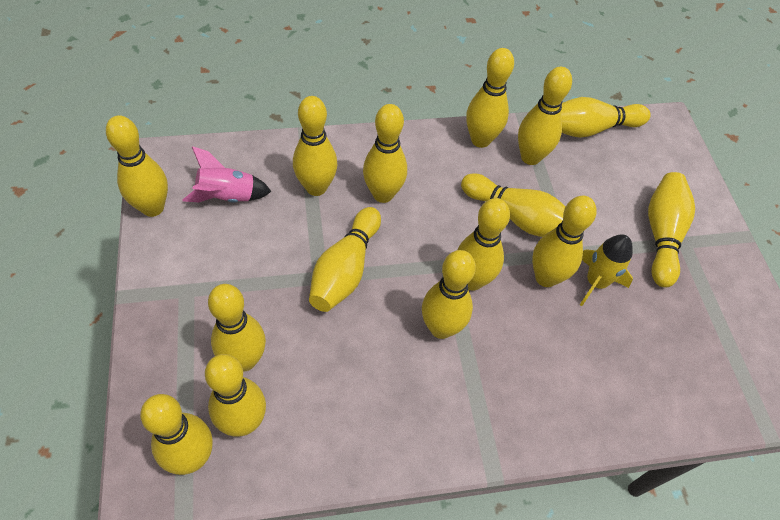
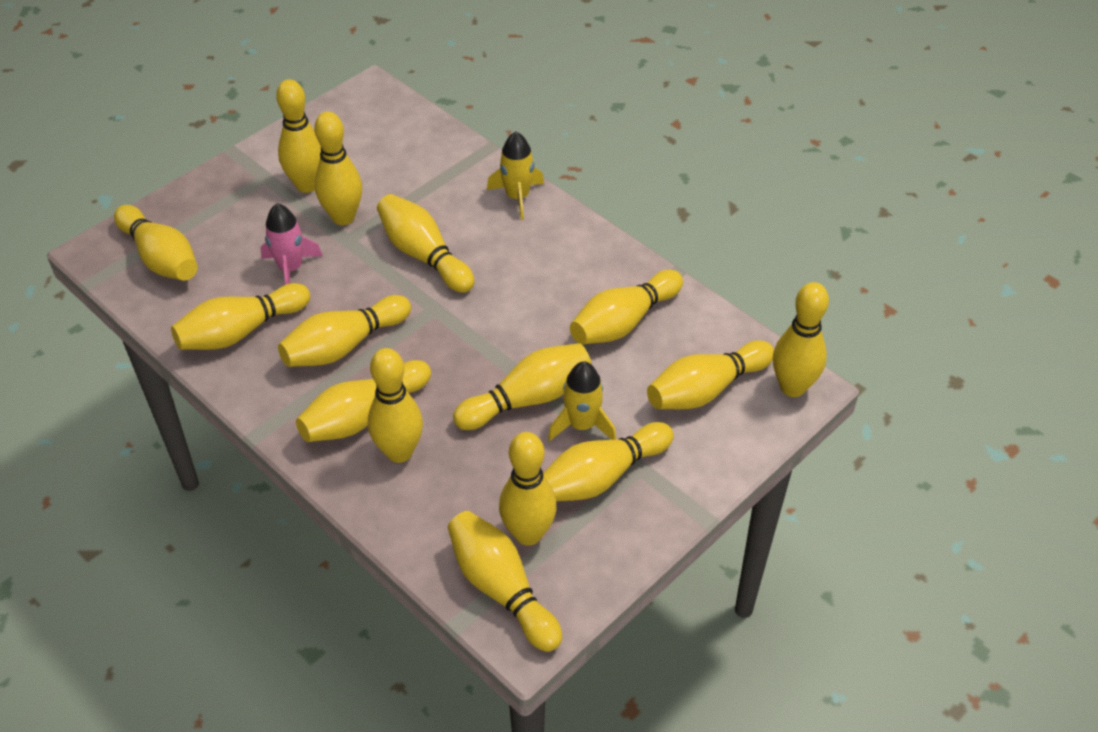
yellow rocket: 1 -> 2

